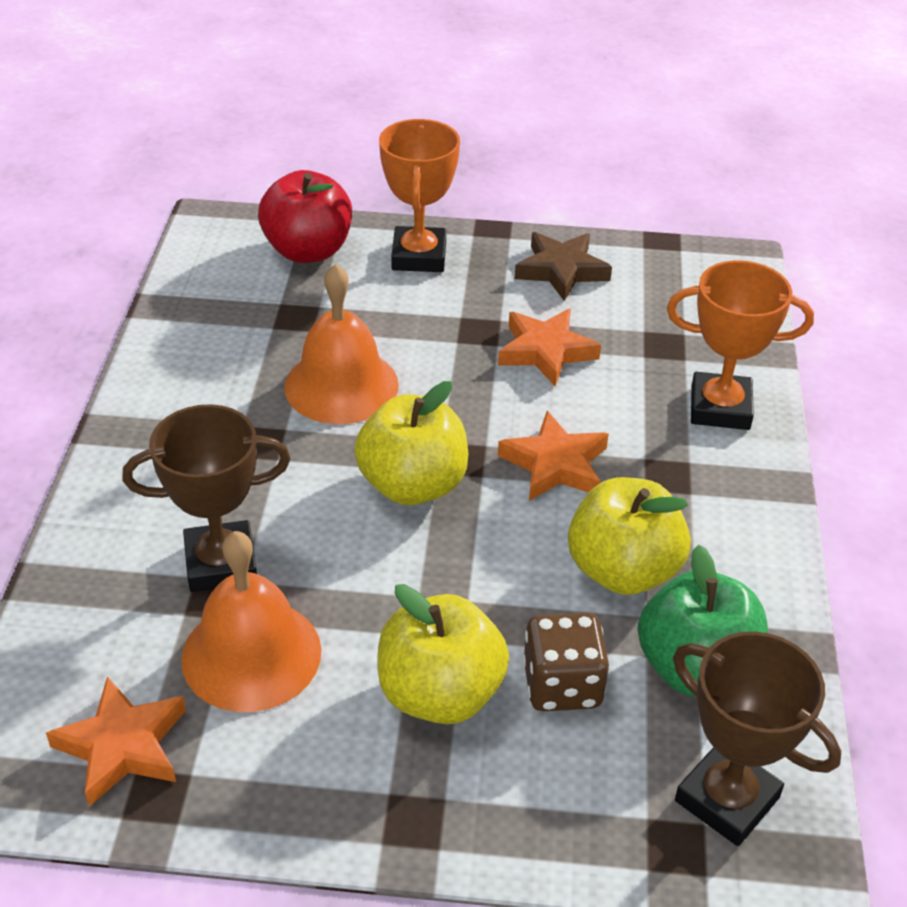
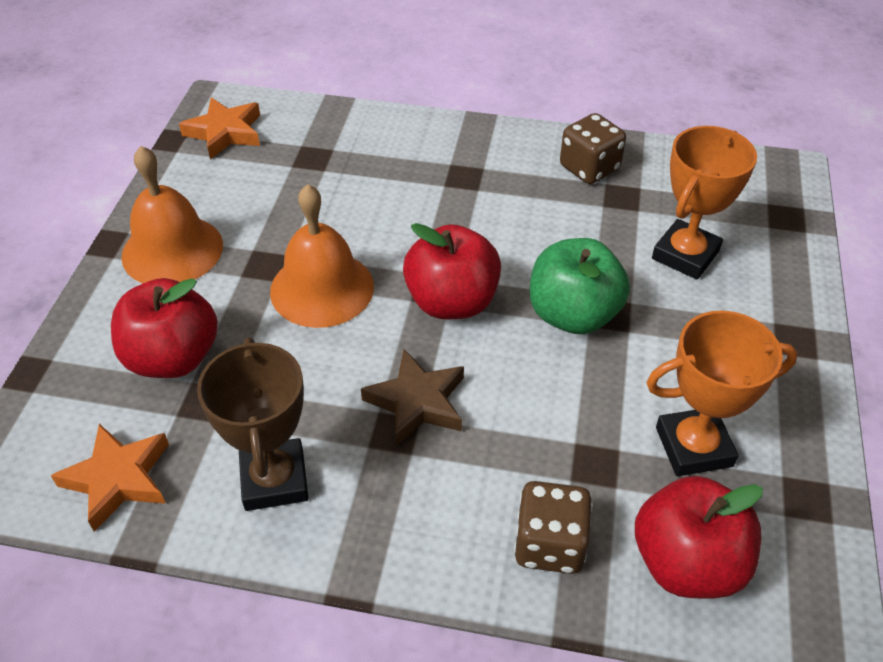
brown dice: 1 -> 2
brown trophy: 2 -> 1
orange star: 3 -> 2
red apple: 1 -> 3
yellow apple: 3 -> 0

